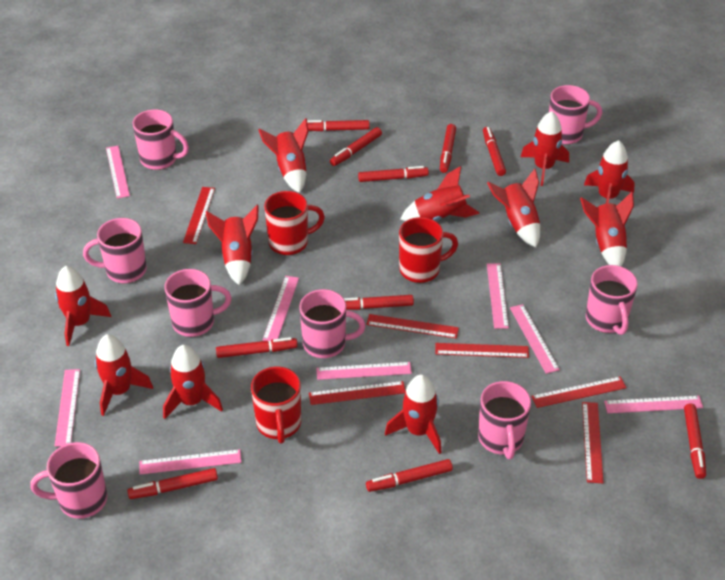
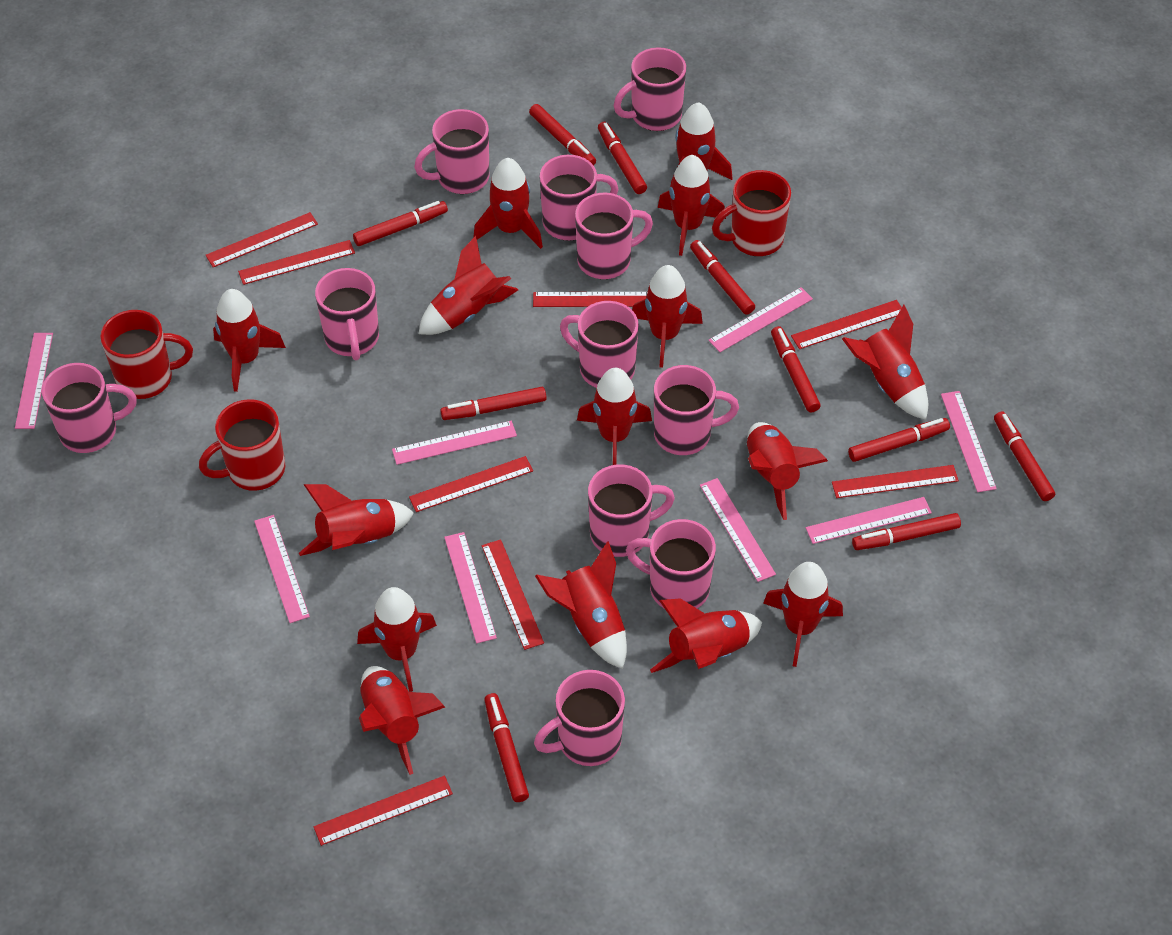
pink mug: 8 -> 11
red rocket: 11 -> 15
red ruler: 6 -> 8

